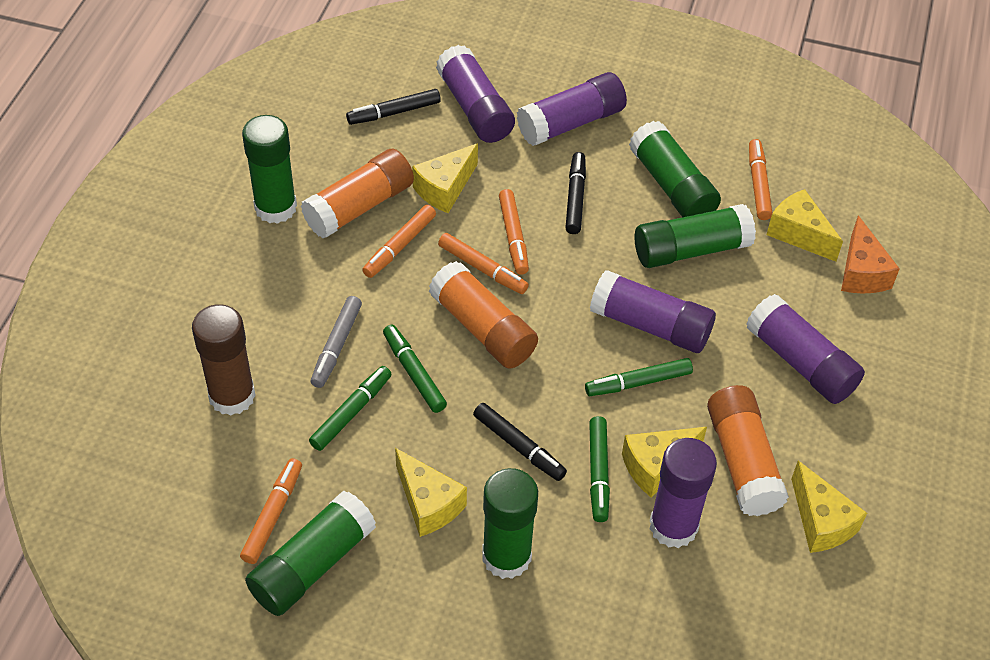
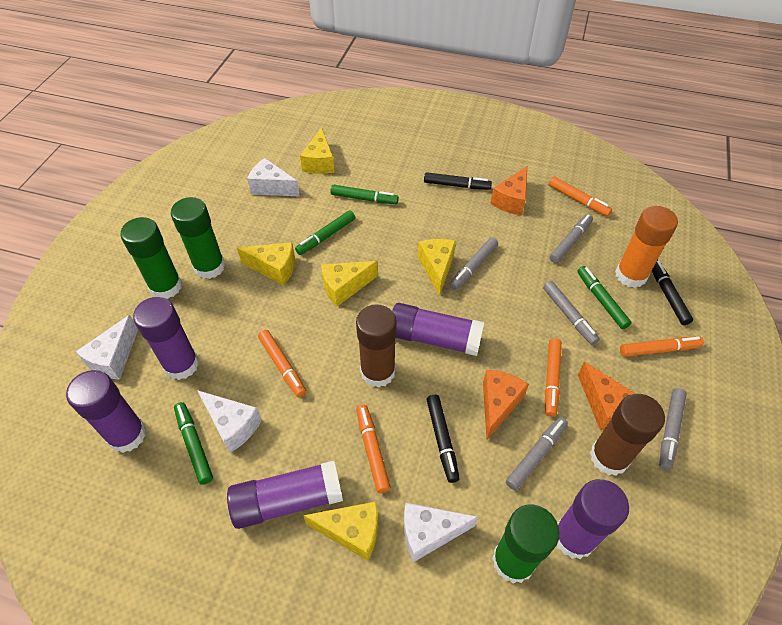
brown glue stick: 1 -> 2
green glue stick: 5 -> 3
grey marker: 1 -> 5
orange cheese: 1 -> 3
orange glue stick: 3 -> 1
white cheese: 0 -> 4

